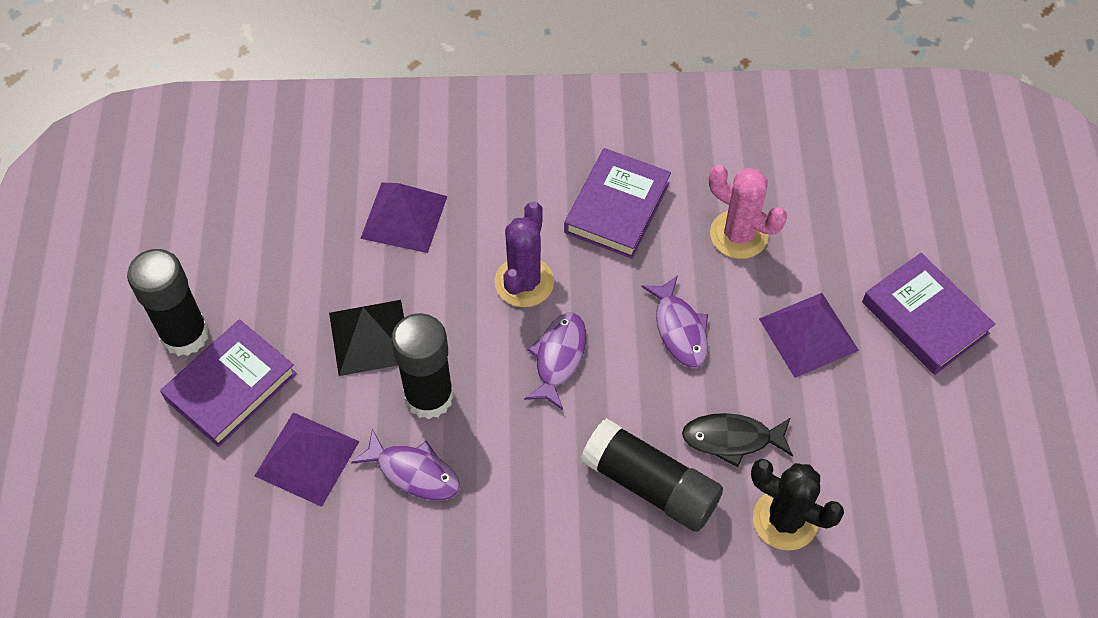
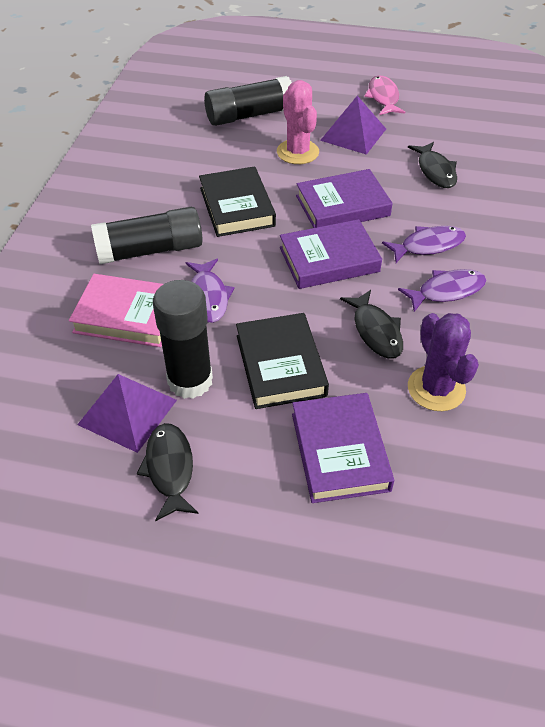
black book: 0 -> 2
black cactus: 1 -> 0
black fish: 1 -> 3
black pyramid: 1 -> 0
pink book: 0 -> 1
pink fish: 0 -> 1
purple pyramid: 3 -> 2

